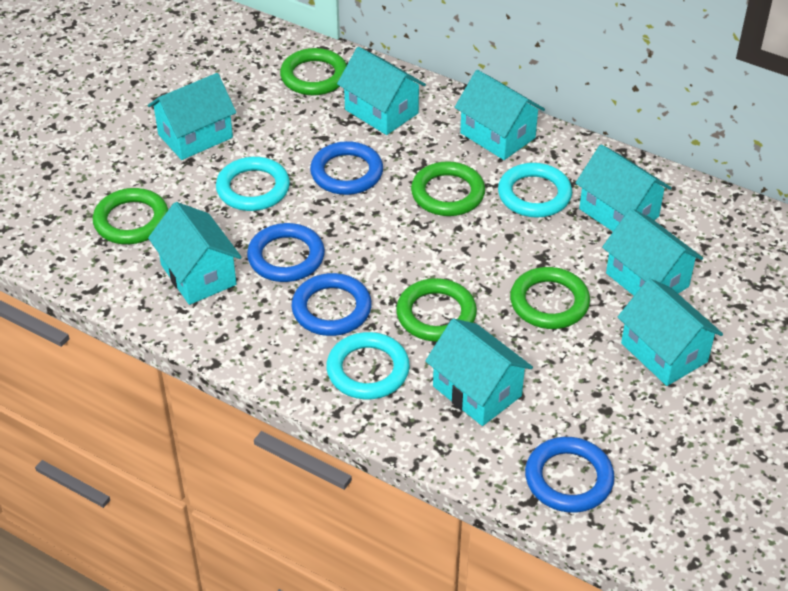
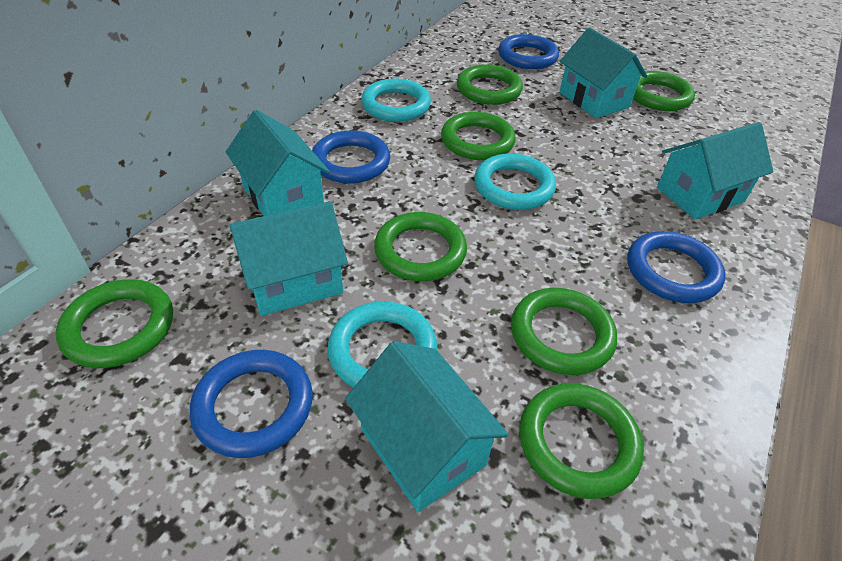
green ring: 5 -> 7
turquoise house: 8 -> 5

